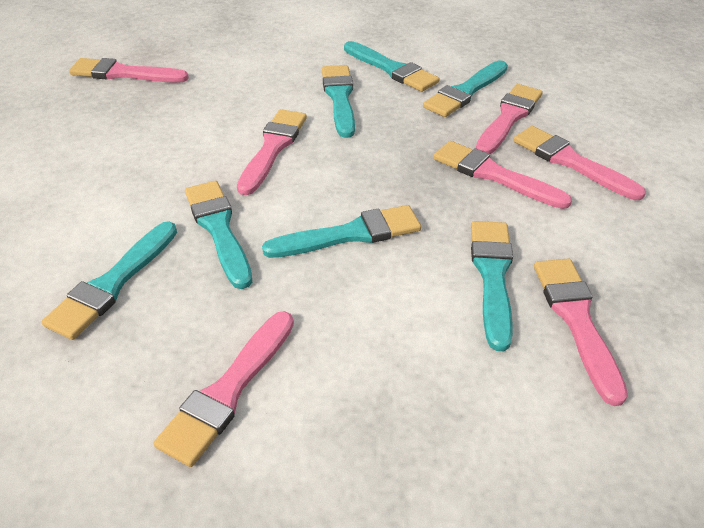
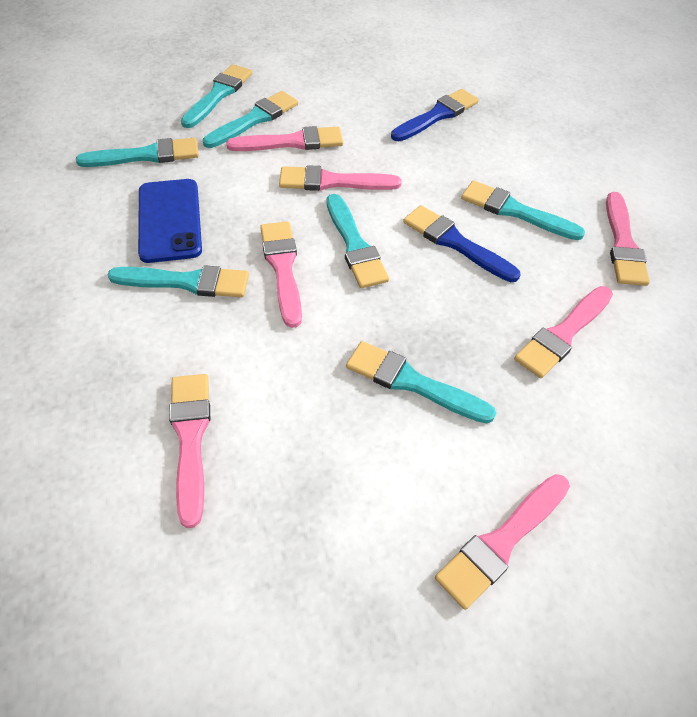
blue brush: 0 -> 2
blue phone: 0 -> 1

